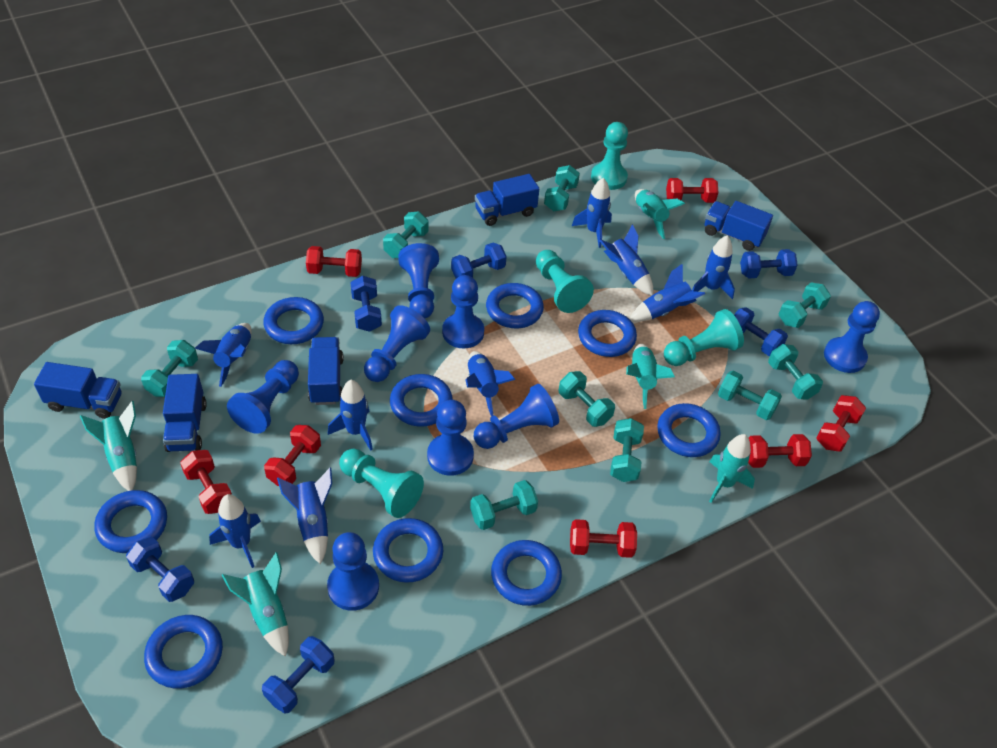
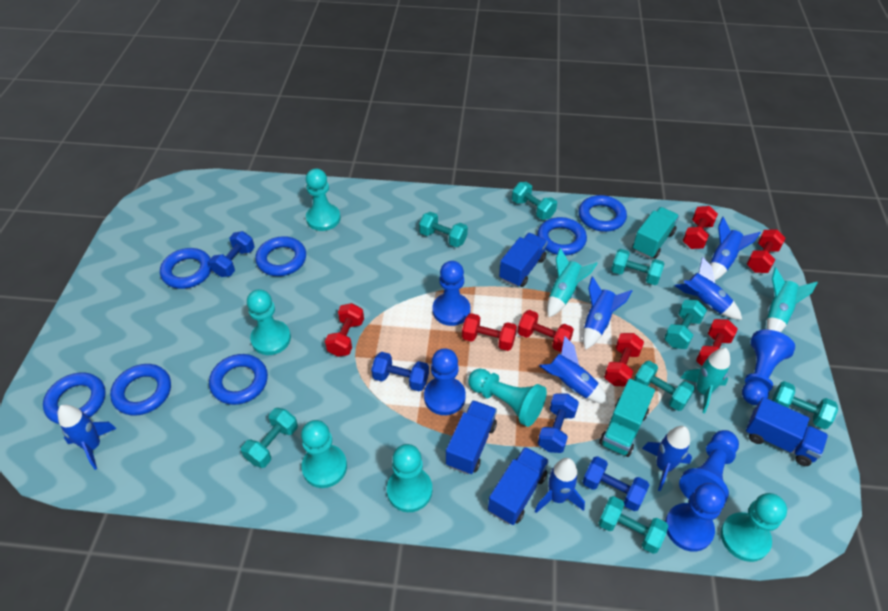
blue dumbbell: 6 -> 4
blue pawn: 8 -> 5
blue ring: 9 -> 7
blue rocket: 9 -> 7
blue truck: 5 -> 4
turquoise dumbbell: 9 -> 8
turquoise pawn: 4 -> 6
turquoise rocket: 5 -> 3
turquoise truck: 0 -> 2

